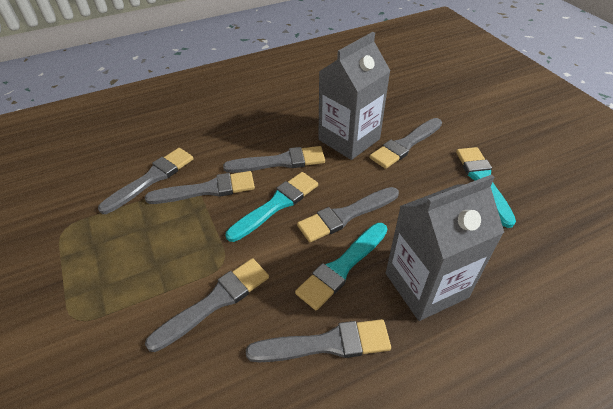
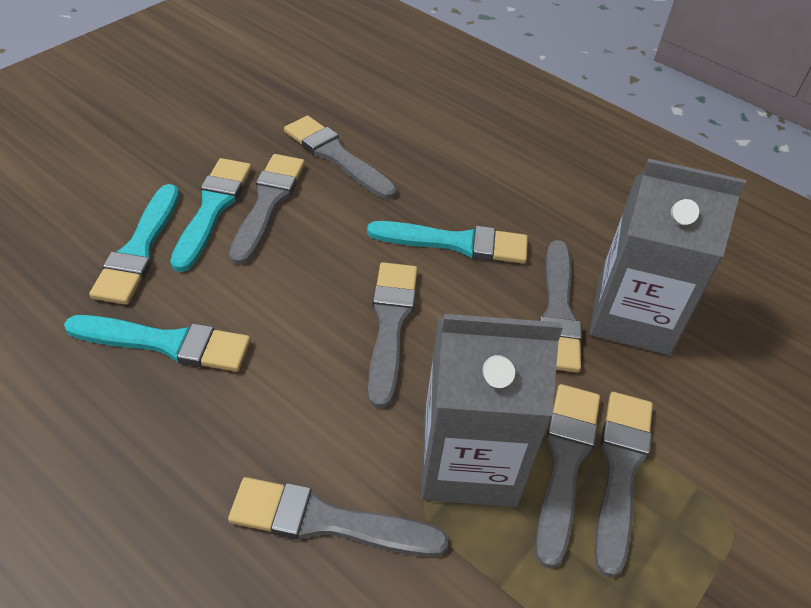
turquoise brush: 3 -> 4

